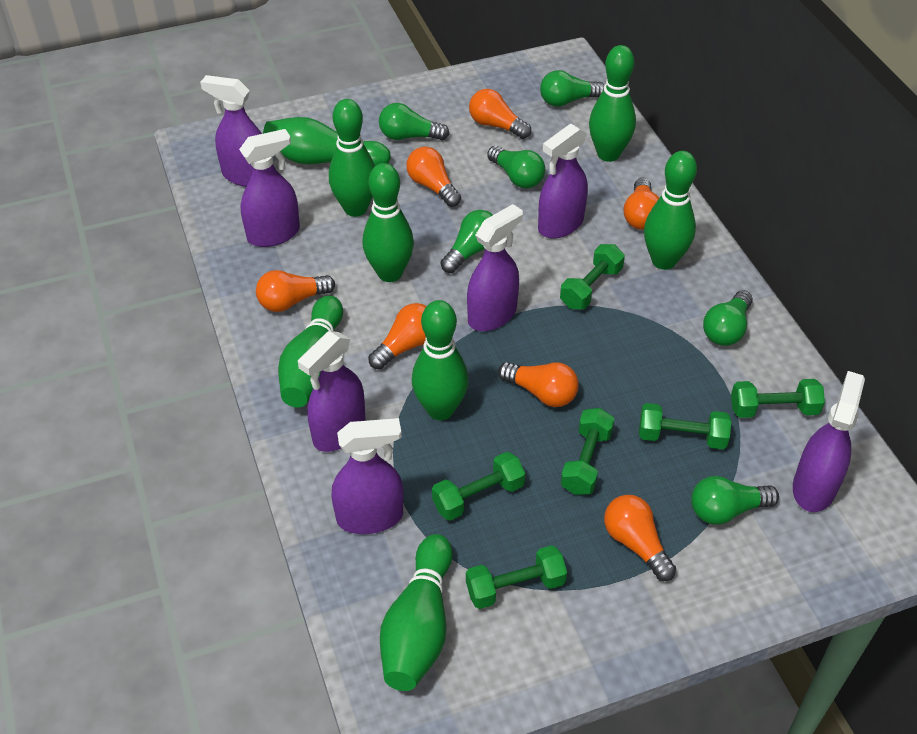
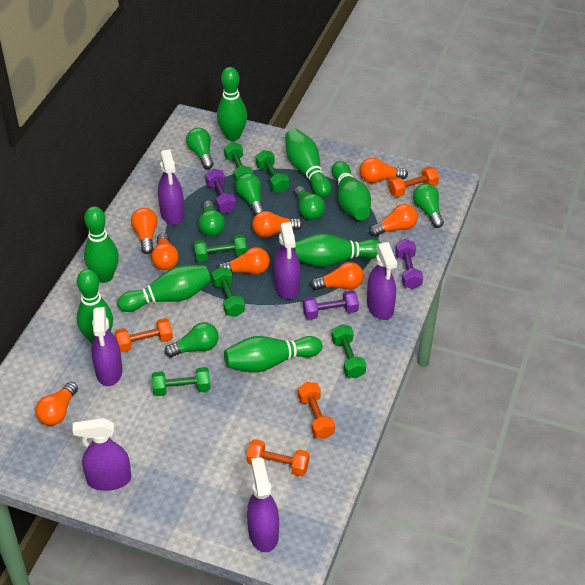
orange dumbbell: 0 -> 4
orange light bulb: 7 -> 8
purple dumbbell: 0 -> 3
purple spray bottle: 7 -> 6

